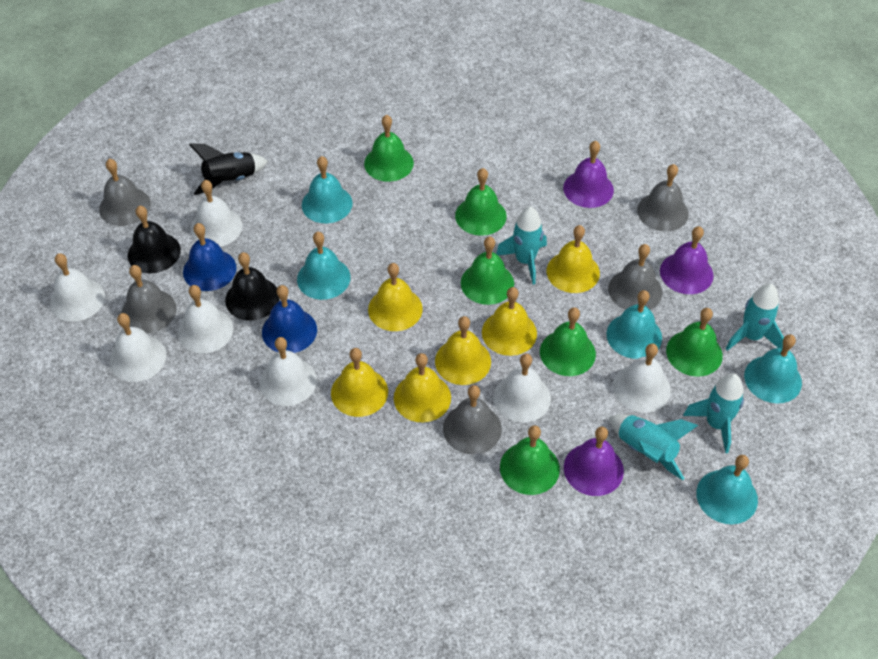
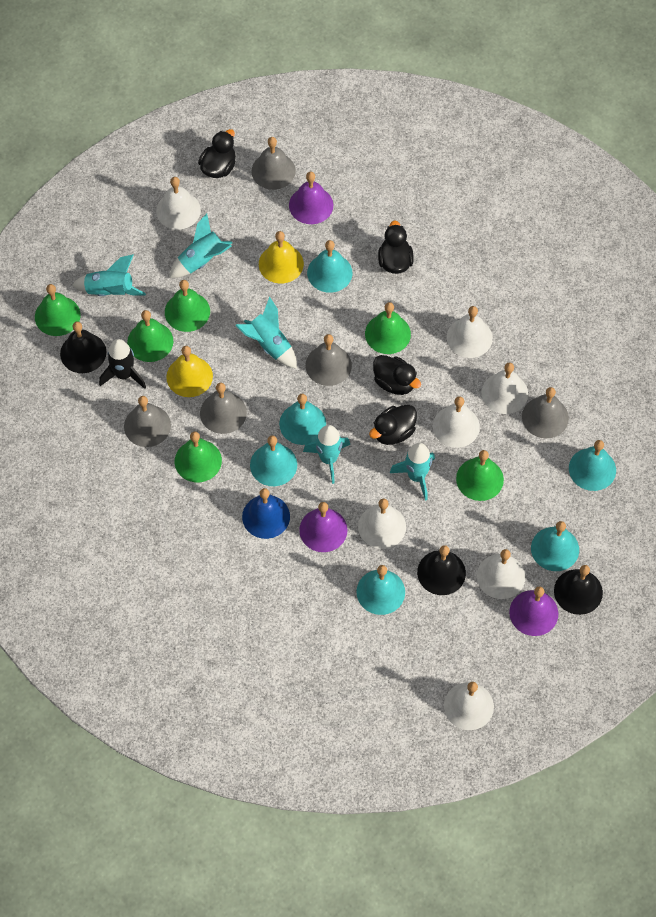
black bell: 2 -> 3
black duck: 0 -> 4
blue bell: 2 -> 1
turquoise bell: 5 -> 6
turquoise rocket: 4 -> 5
yellow bell: 6 -> 2

